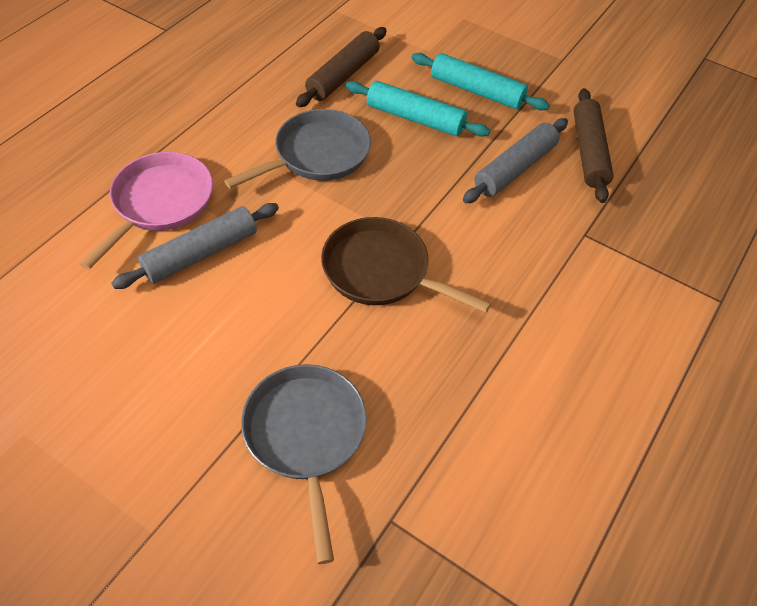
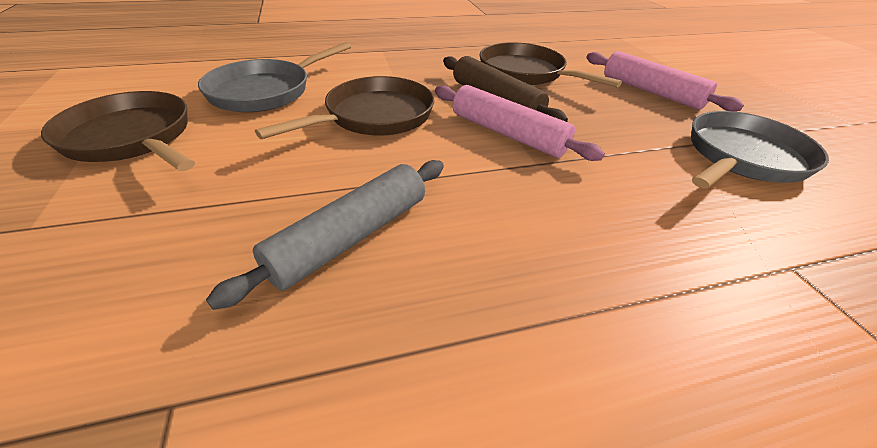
brown pan: 1 -> 3
brown rolling pin: 2 -> 1
grey rolling pin: 2 -> 1
pink pan: 1 -> 0
pink rolling pin: 0 -> 2
turquoise rolling pin: 2 -> 0

